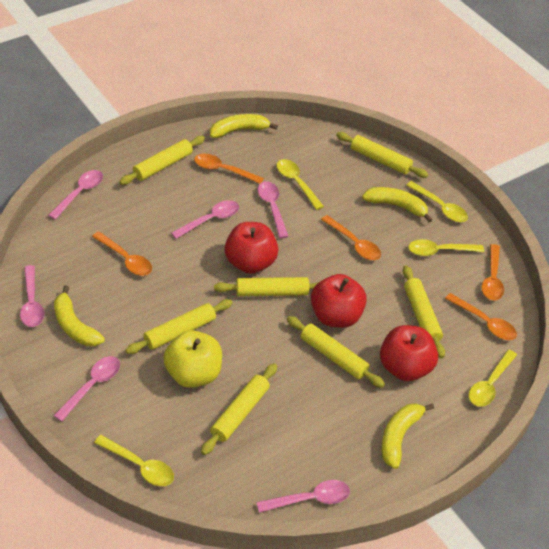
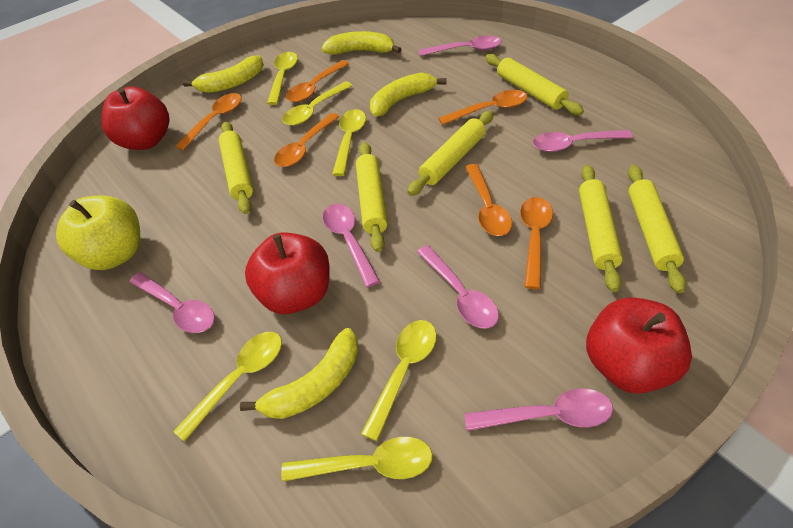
orange spoon: 5 -> 6
yellow rolling pin: 7 -> 6
yellow spoon: 5 -> 6

